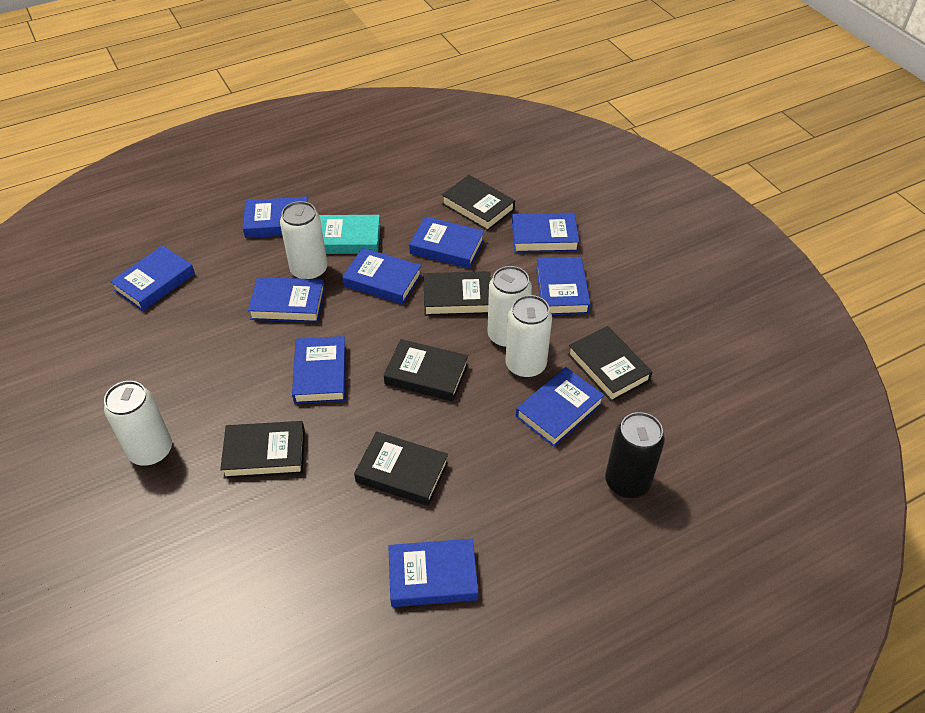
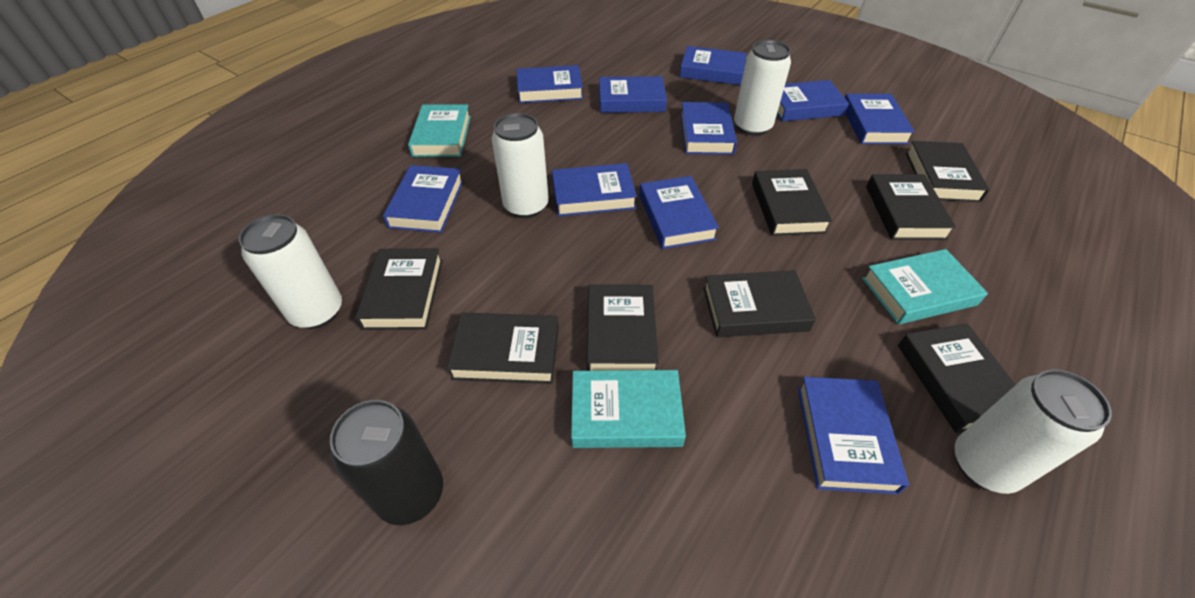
black book: 6 -> 8
turquoise book: 1 -> 3

